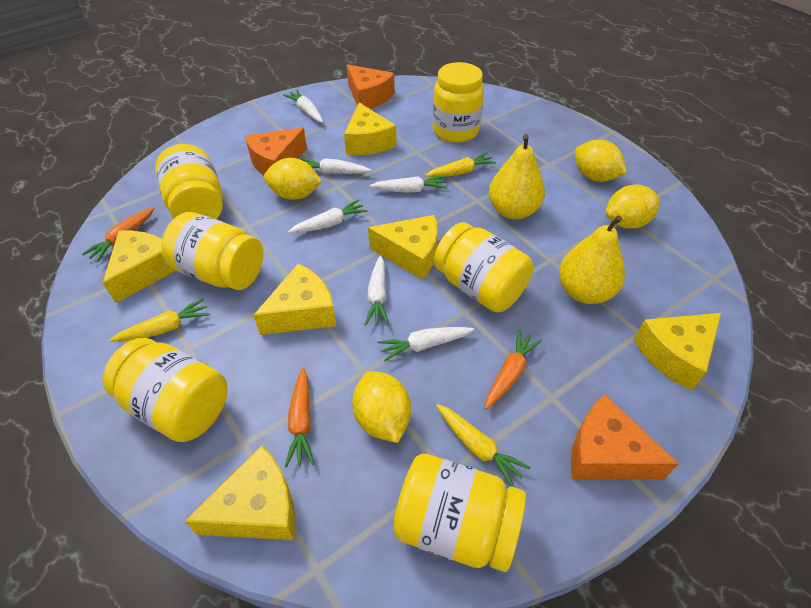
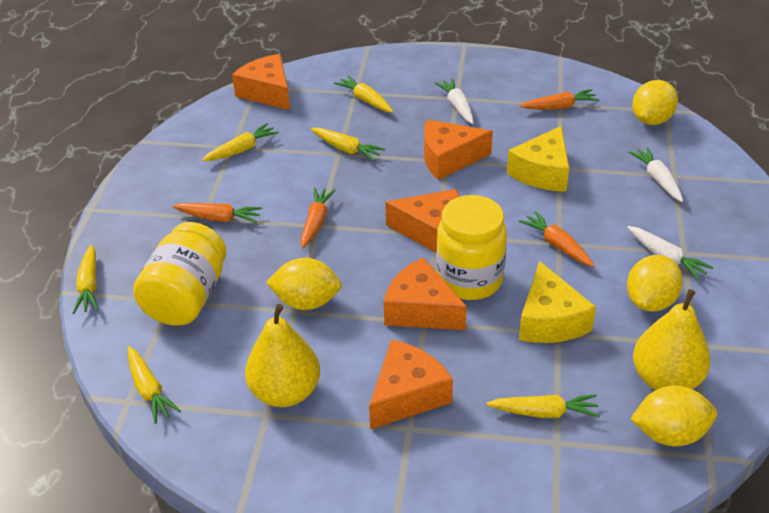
orange carrot: 3 -> 4
orange cheese: 3 -> 5
white carrot: 6 -> 3
yellow carrot: 3 -> 6
yellow cheese: 6 -> 2
yellow jar: 6 -> 2

